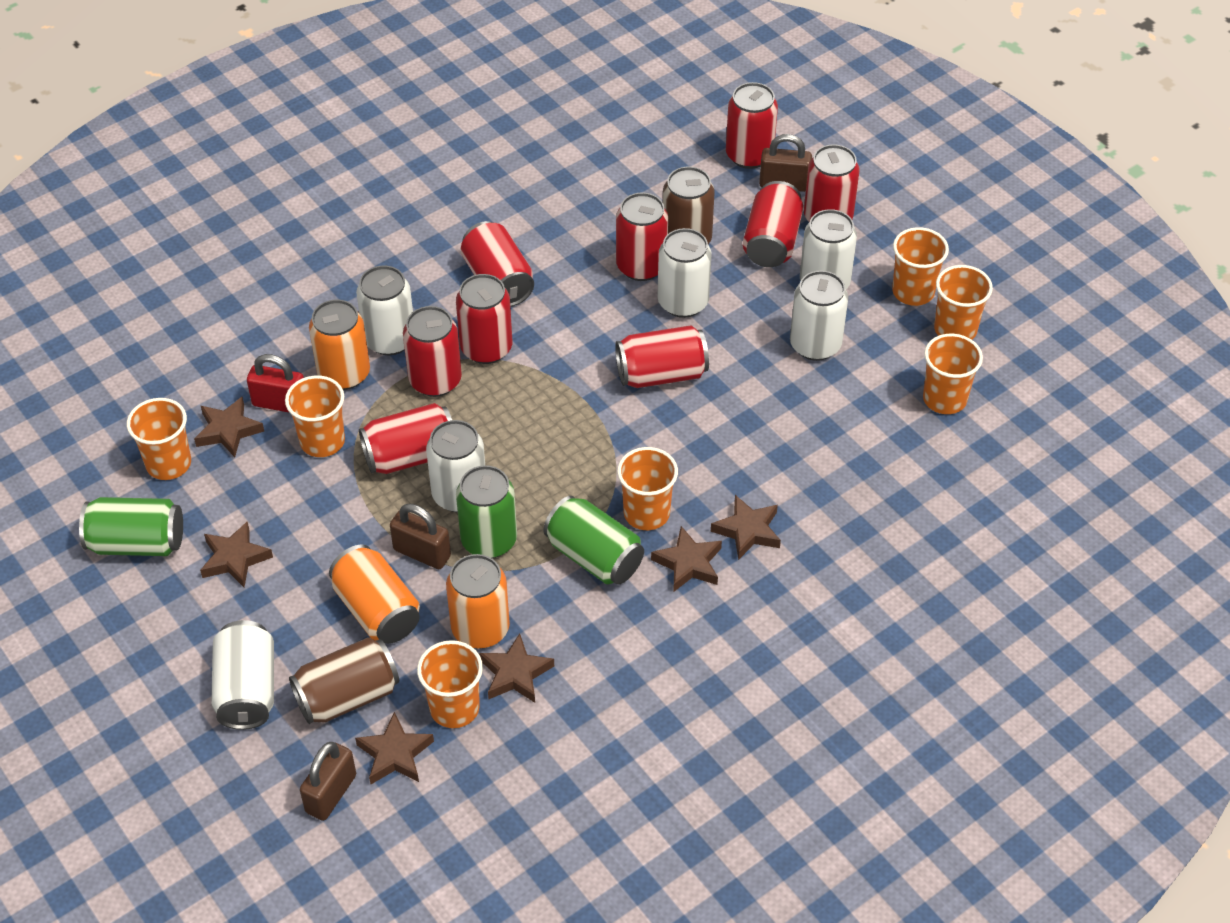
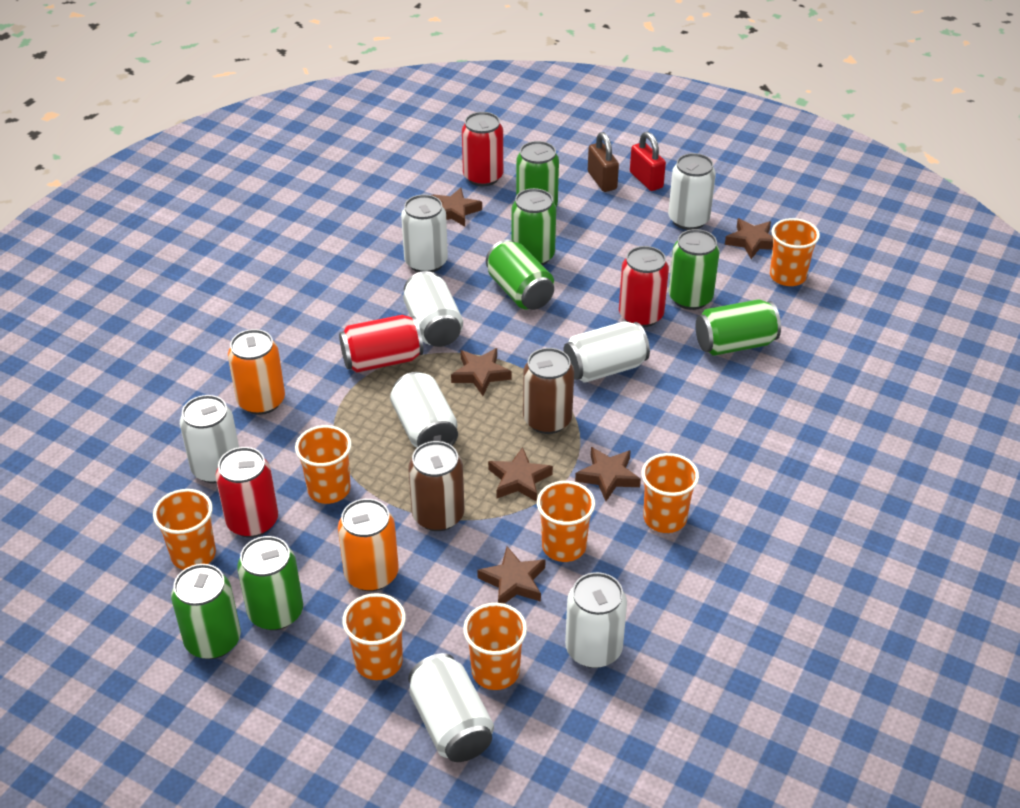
brown padlock: 3 -> 1
green can: 3 -> 7
orange can: 3 -> 2
red can: 9 -> 4
white can: 6 -> 8

